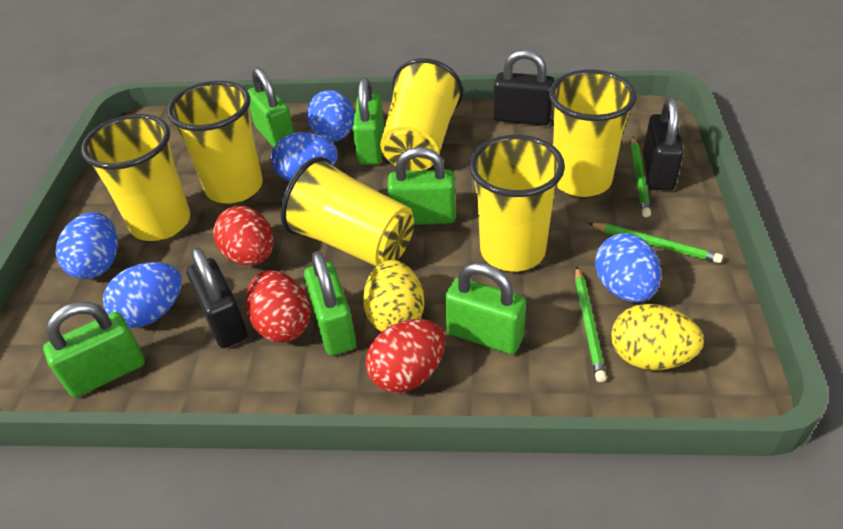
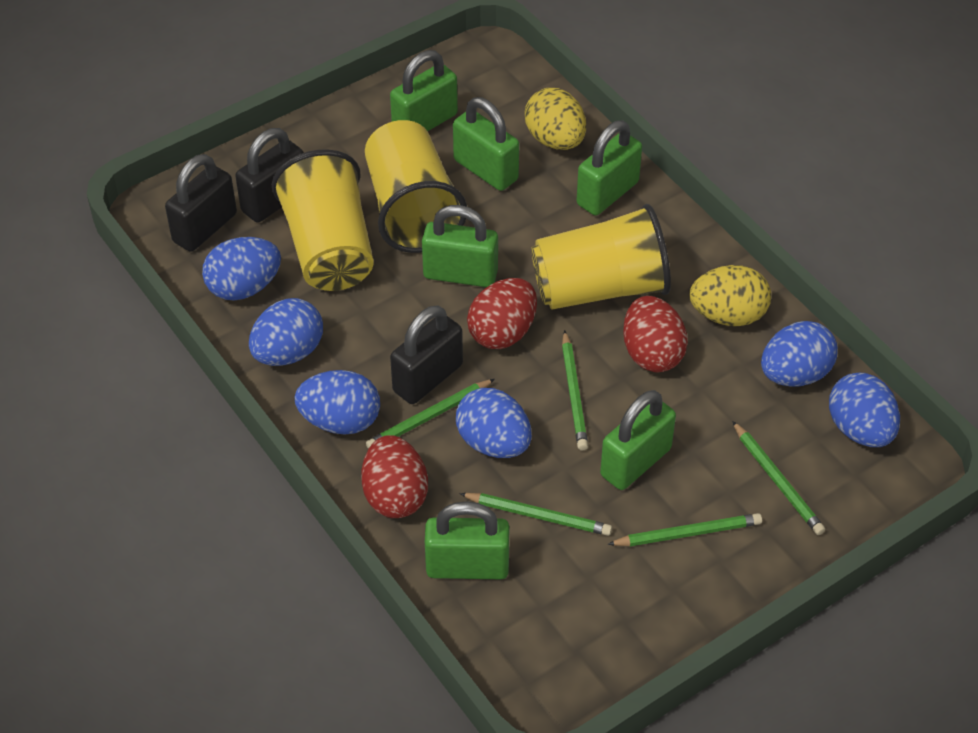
blue egg: 5 -> 6
green pencil: 3 -> 5
yellow cup: 6 -> 3

